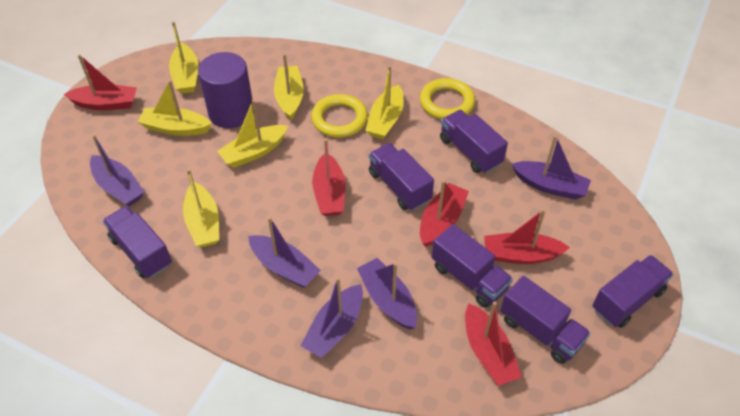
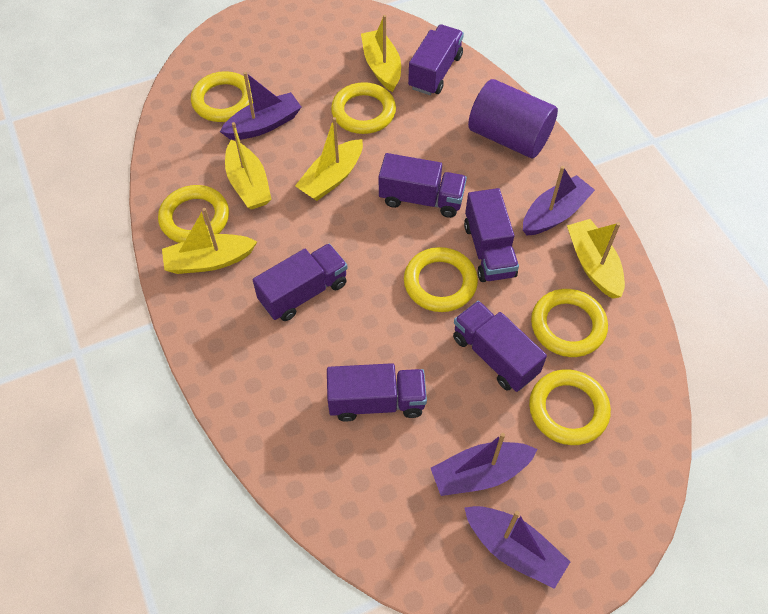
purple boat: 5 -> 4
red boat: 5 -> 0
yellow boat: 6 -> 5
yellow ring: 2 -> 6

